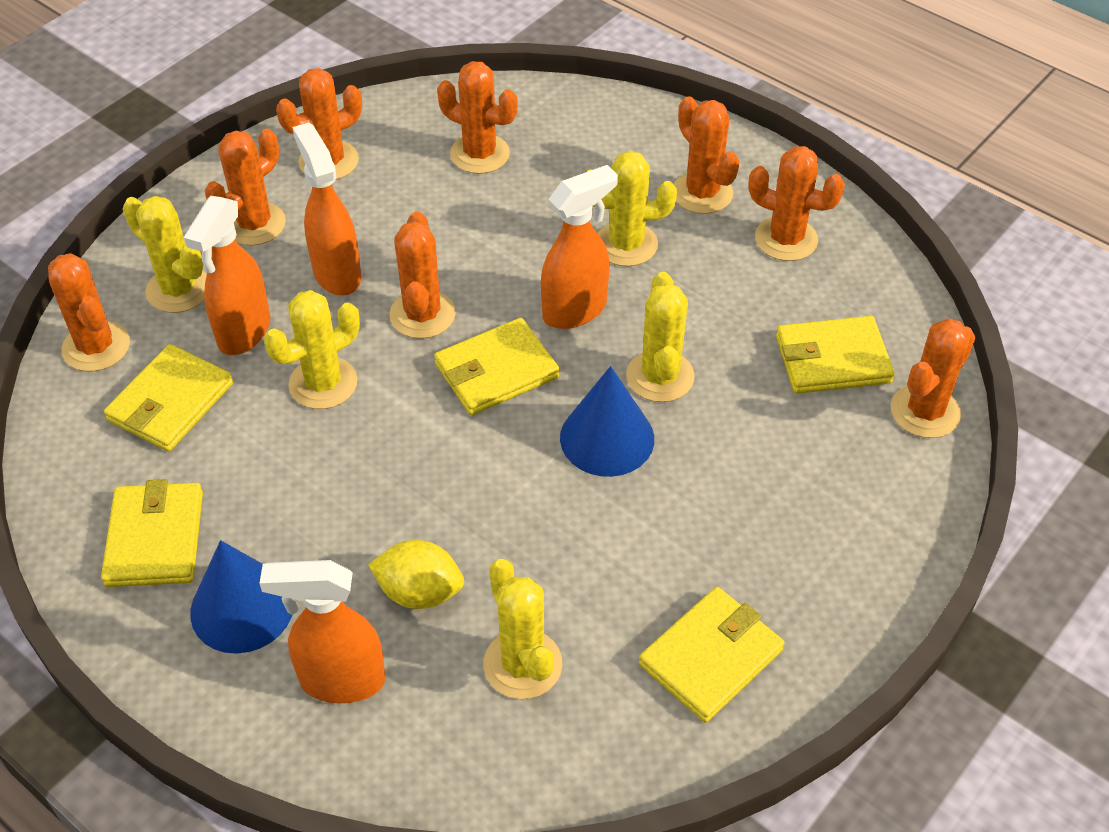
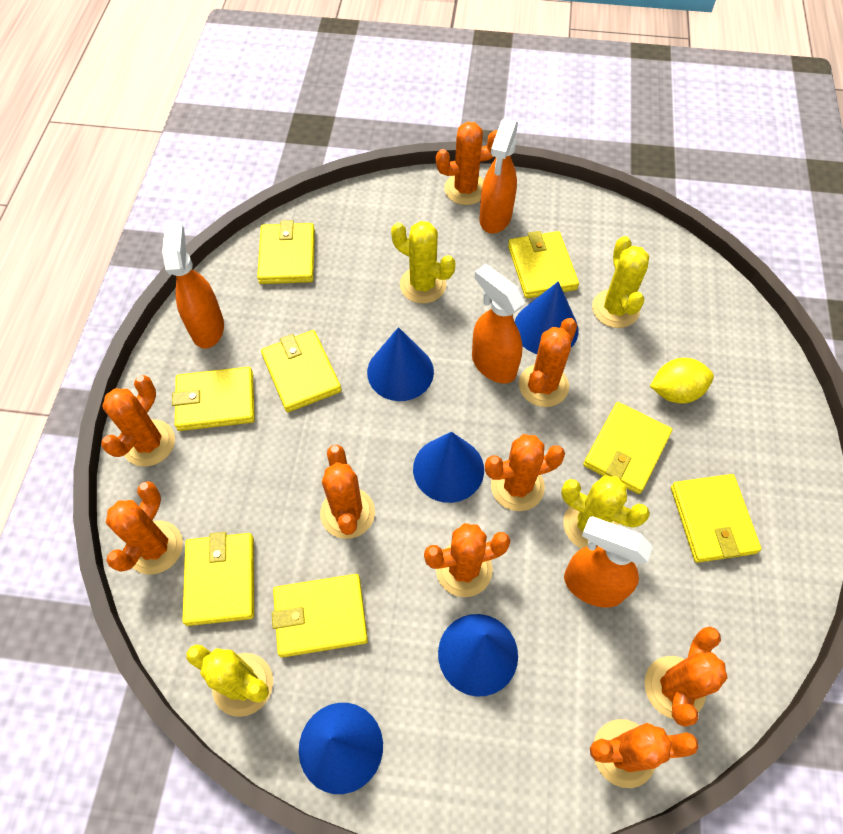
blue cone: 2 -> 5
orange cactus: 8 -> 9
yellow cactus: 5 -> 4
yellow wallet: 5 -> 8

